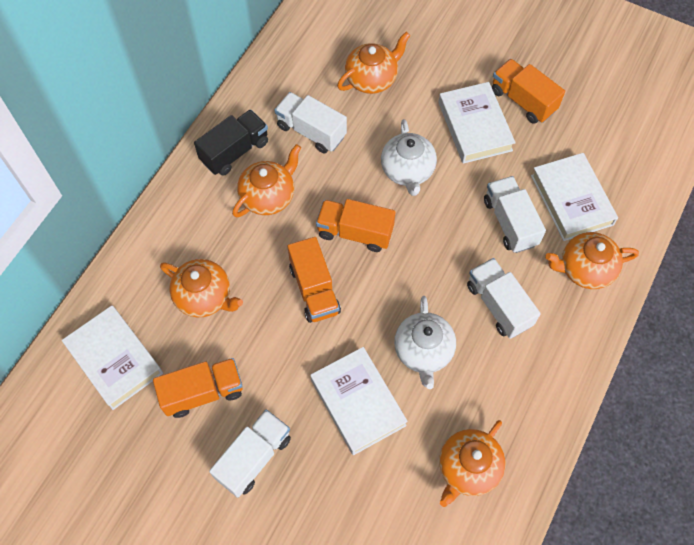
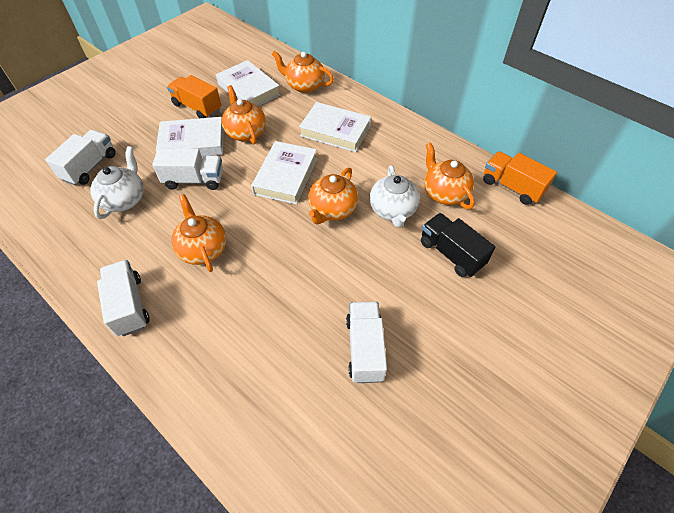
orange truck: 4 -> 2

